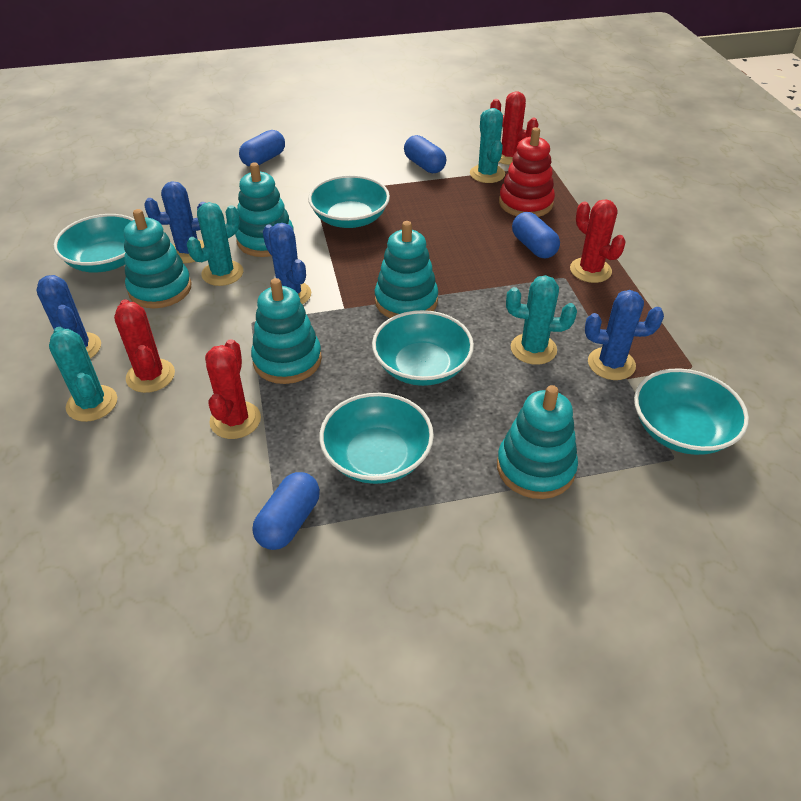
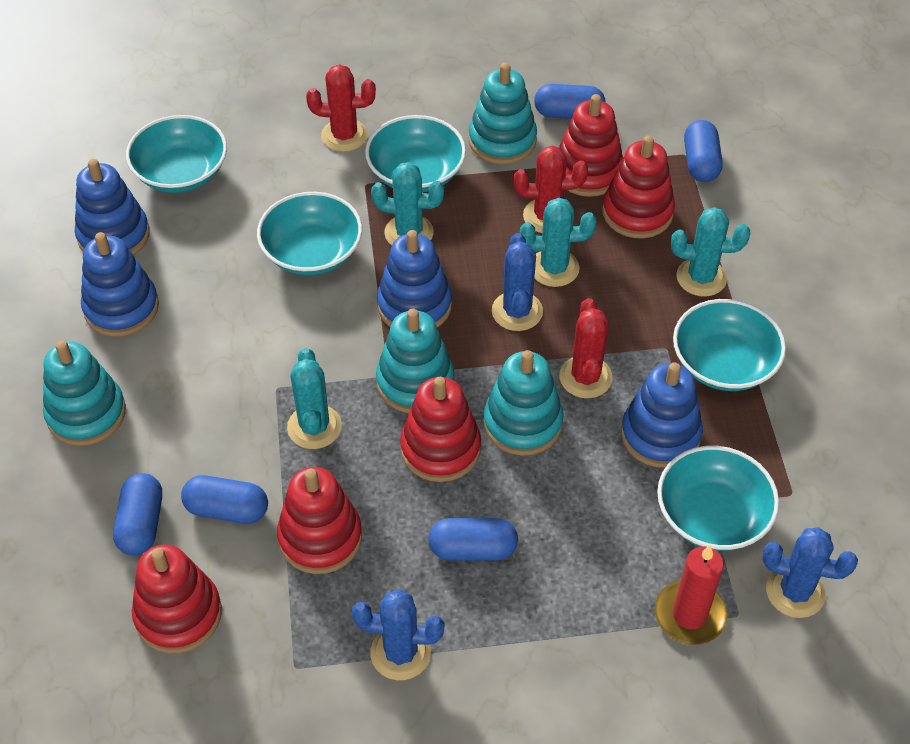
blue cactus: 4 -> 3
blue capsule: 4 -> 5
blue stacking toy: 0 -> 4
red cactus: 4 -> 3
red candle: 0 -> 1
red stacking toy: 1 -> 5
turquoise stacking toy: 5 -> 4

